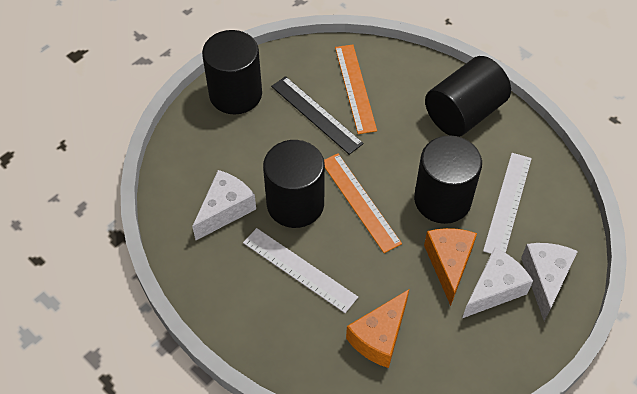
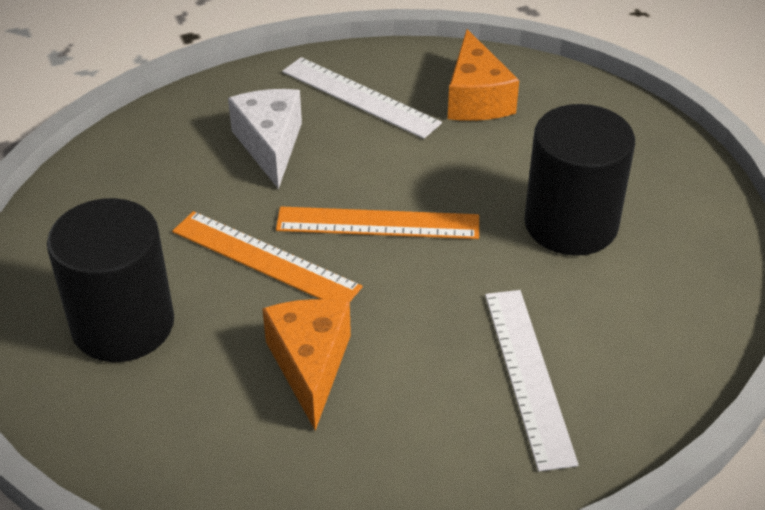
black cylinder: 4 -> 2
black ruler: 1 -> 0
white cheese: 3 -> 1

